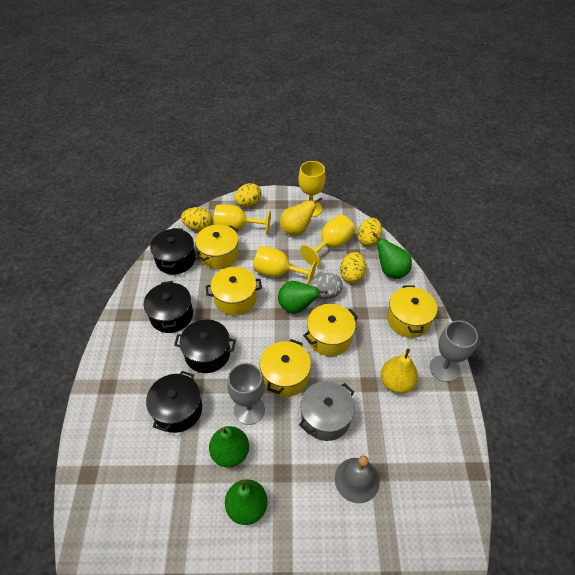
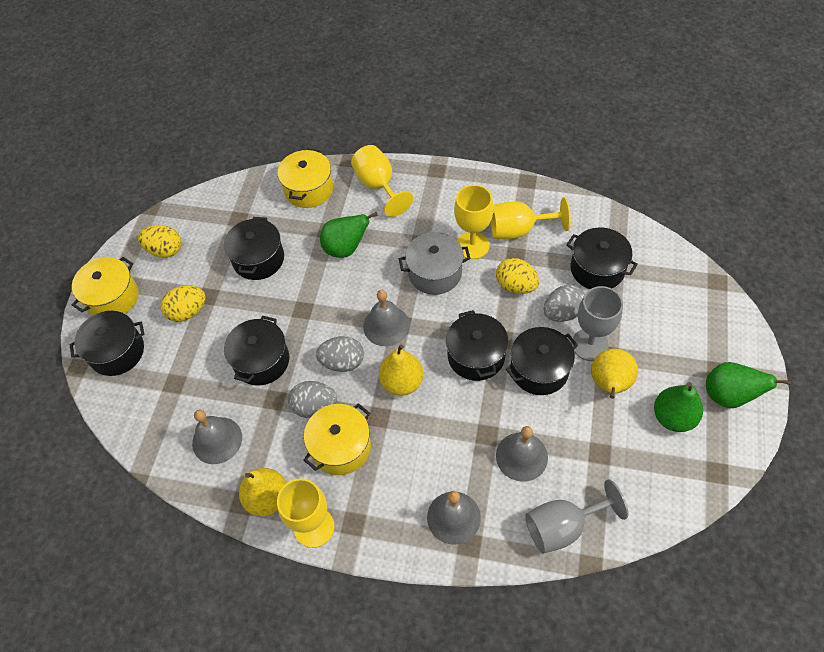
black pot: 4 -> 6
green pear: 4 -> 3
grey bell: 1 -> 4
grey egg: 1 -> 3
yellow egg: 4 -> 3
yellow pear: 2 -> 3
yellow pot: 5 -> 3

